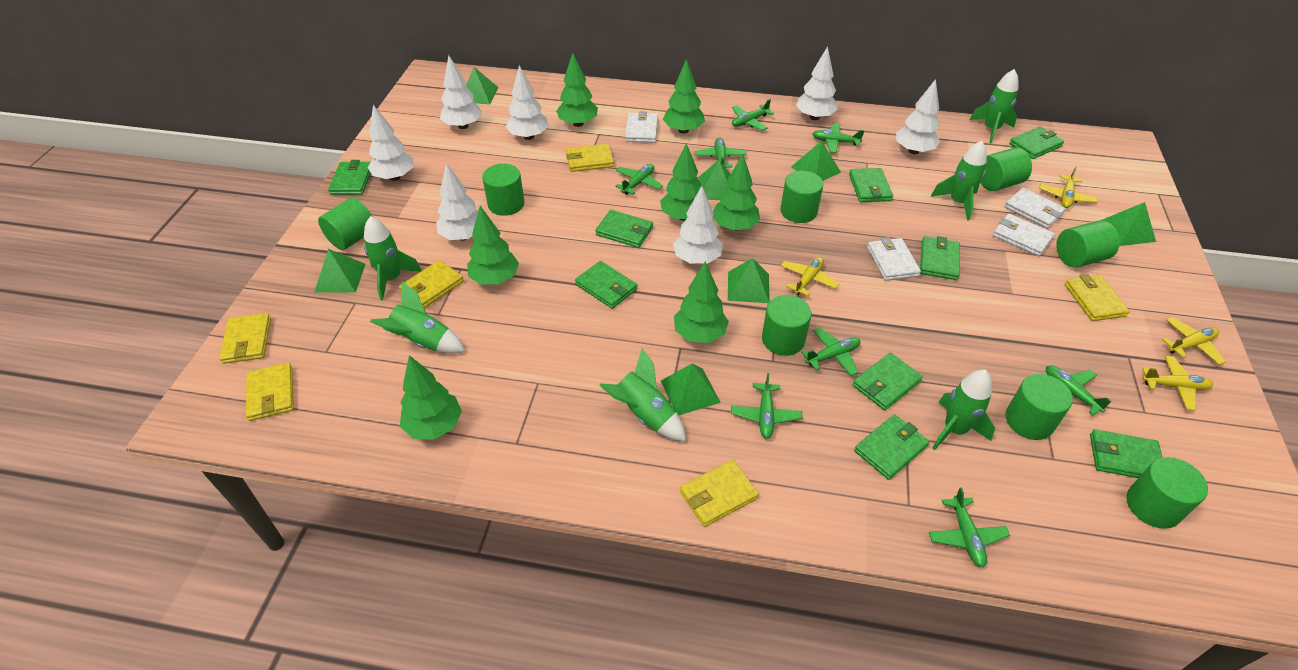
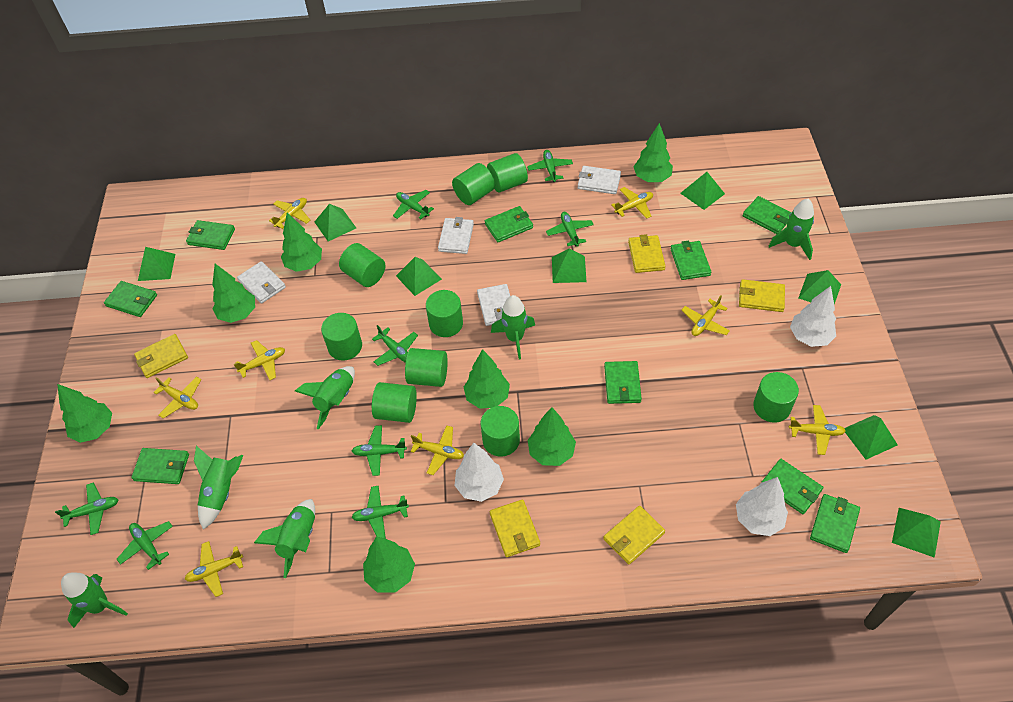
green cylinder: 8 -> 9
green pyramid: 7 -> 8
white tree: 7 -> 3
yellow plane: 4 -> 8
yellow wallet: 6 -> 5

